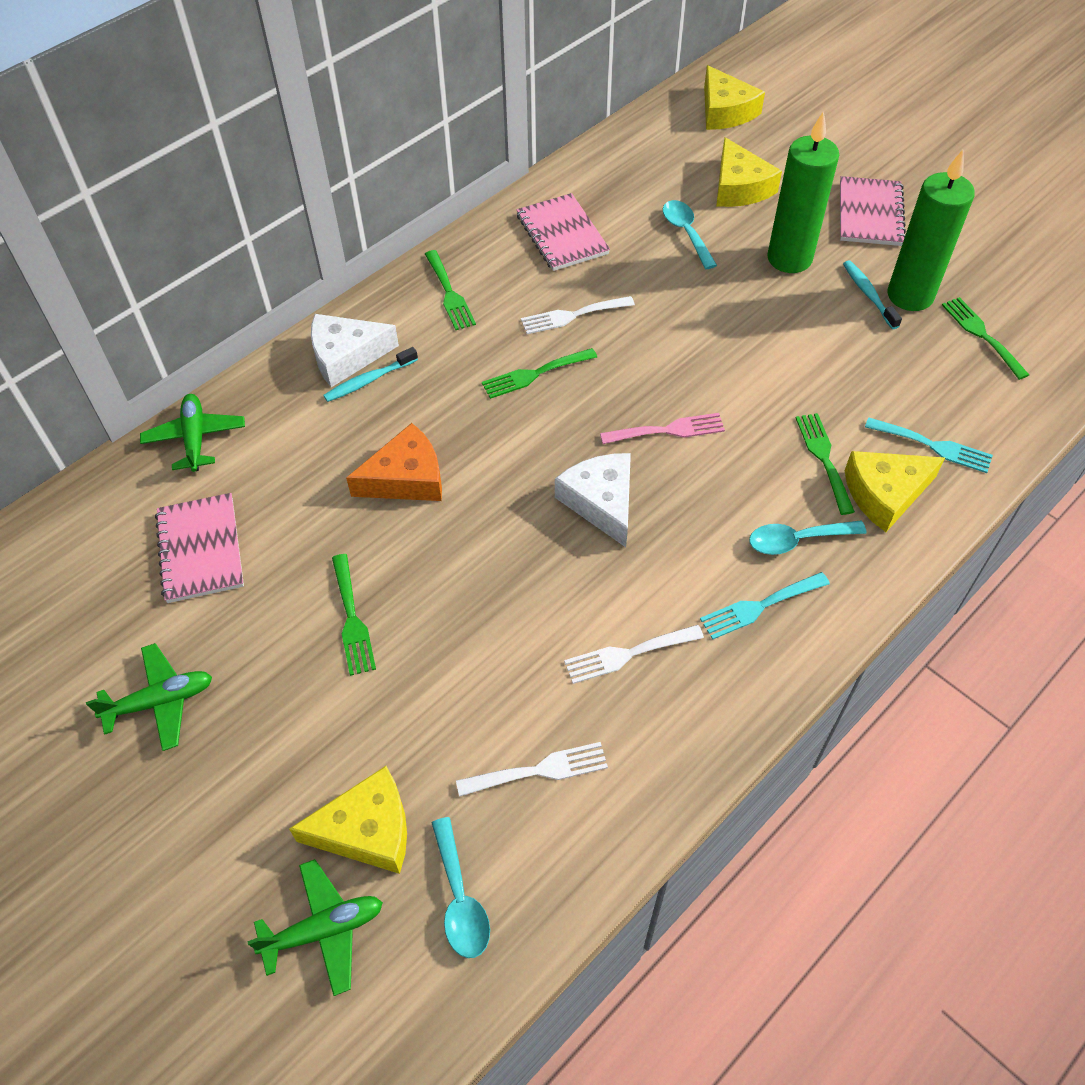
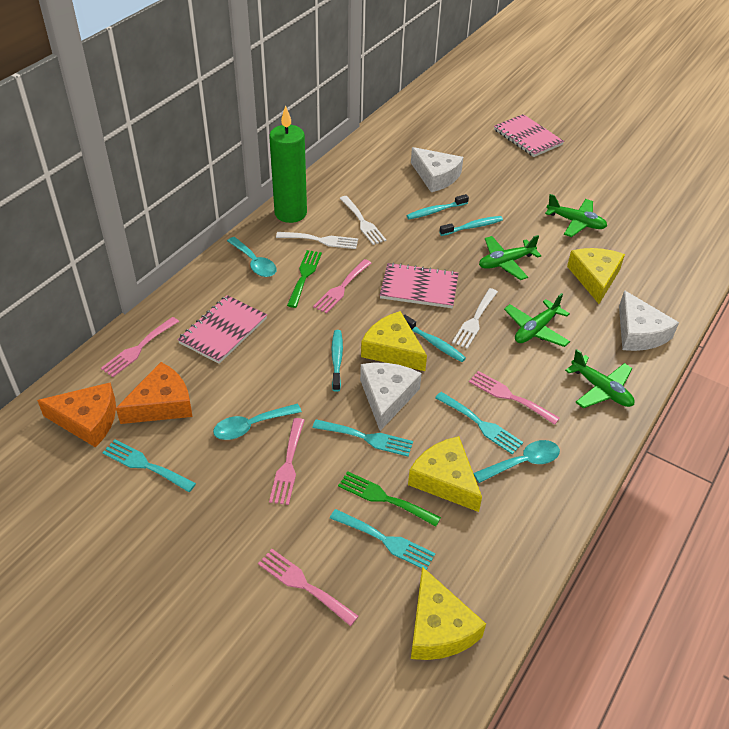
green candle: 2 -> 1
green fork: 5 -> 2
green plane: 3 -> 4
orange cheese: 1 -> 2
pink fork: 1 -> 5
turquoise fork: 2 -> 4
turquoise toothbrush: 2 -> 4
white cheese: 2 -> 3

